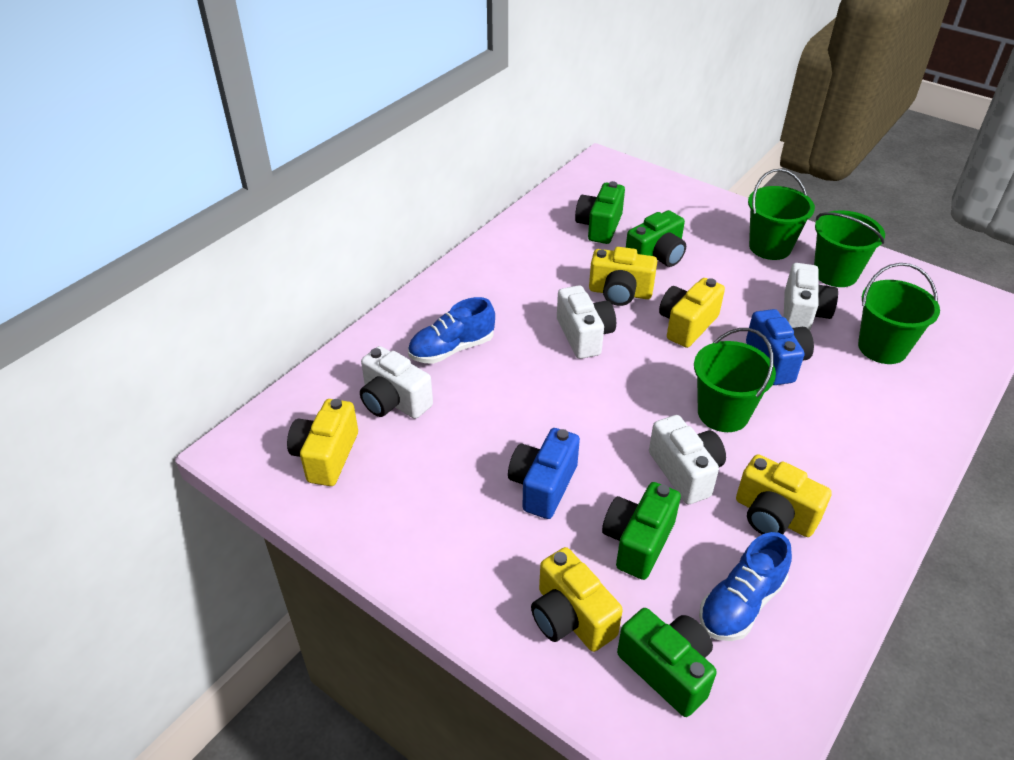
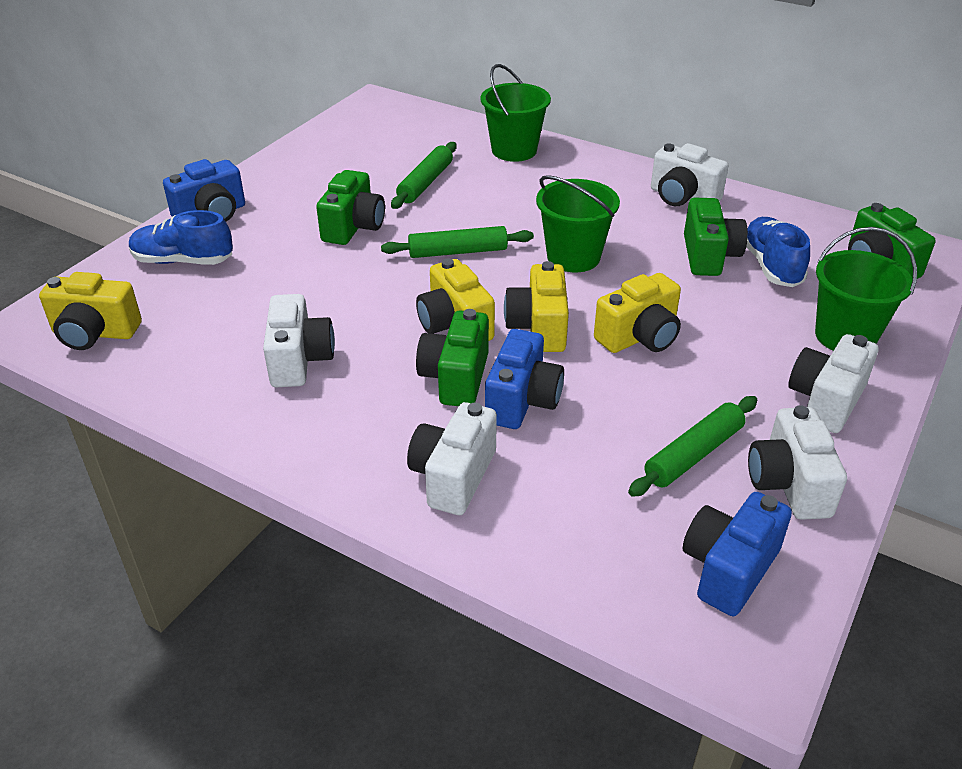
blue camera: 2 -> 3
green bucket: 4 -> 3
green rolling pin: 0 -> 3
white camera: 4 -> 5
yellow camera: 5 -> 4

